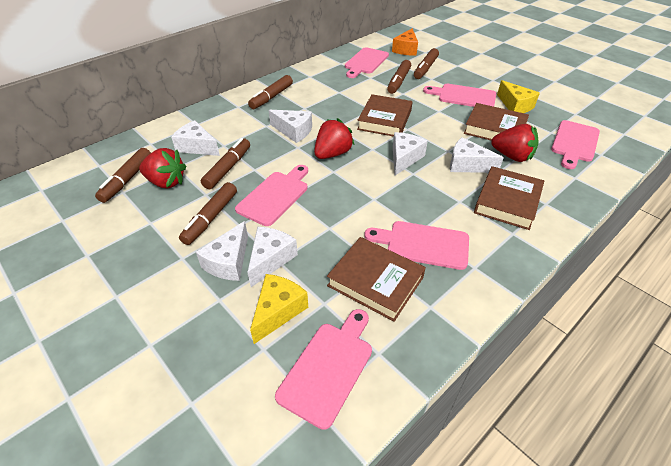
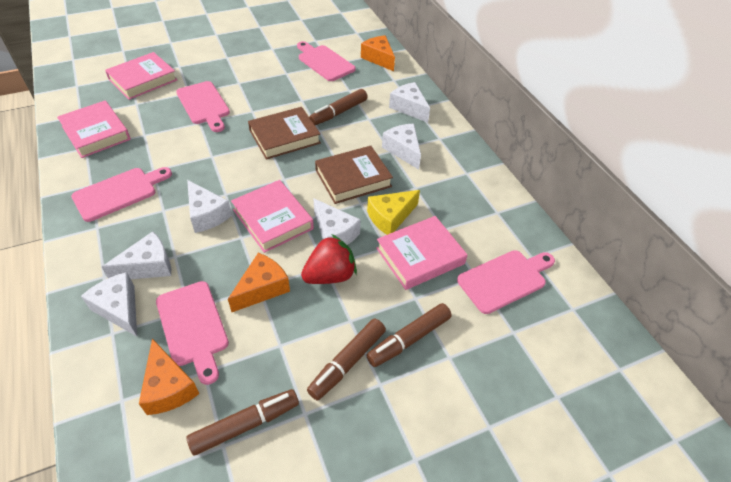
brown book: 4 -> 2
brown marker: 6 -> 4
orange cheese: 1 -> 3
pink book: 0 -> 4
pink cutting board: 6 -> 5
red strawberry: 3 -> 1
yellow cheese: 2 -> 1

